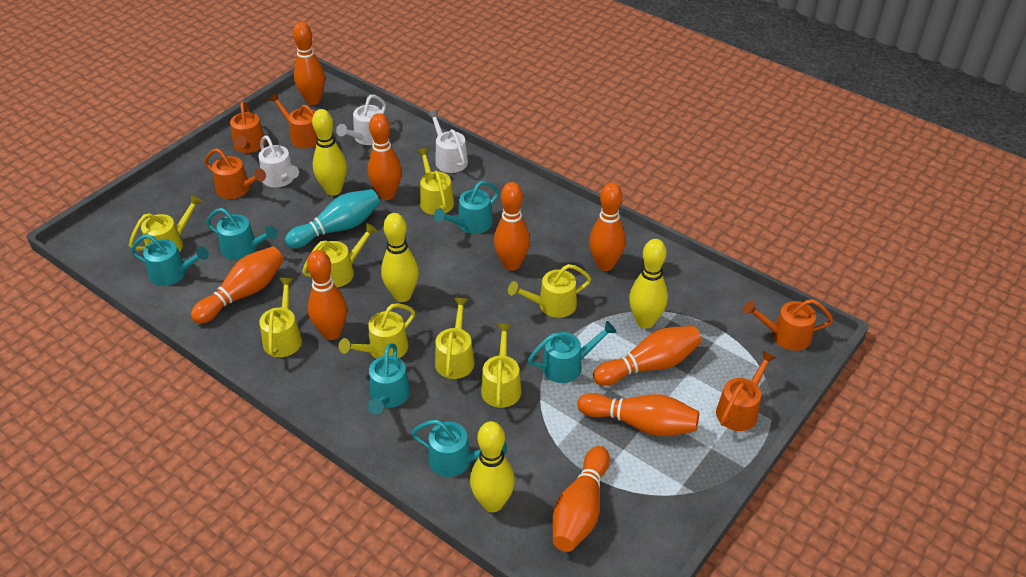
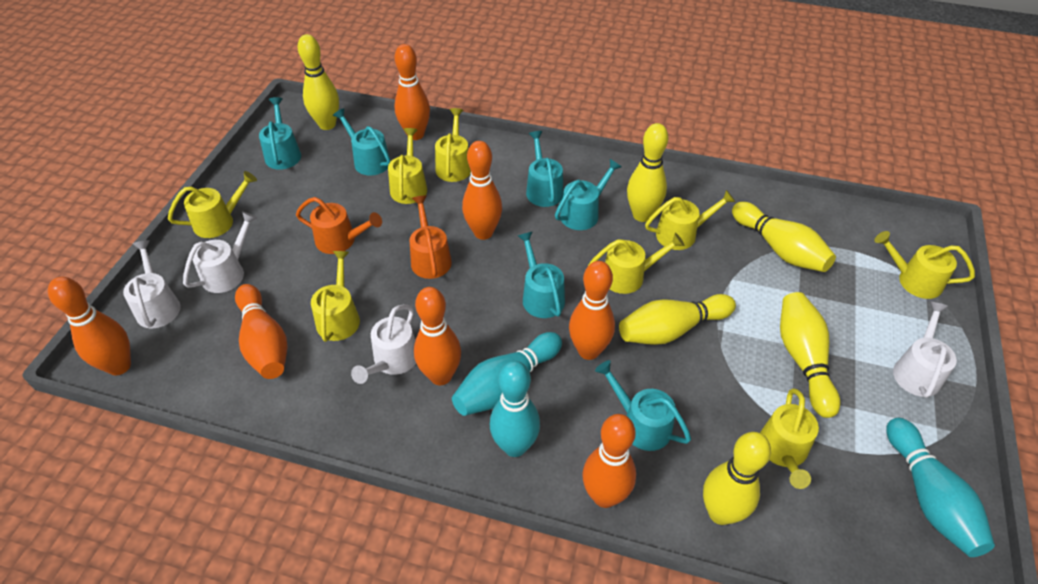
orange bowling pin: 9 -> 7
orange watering can: 5 -> 2
turquoise bowling pin: 1 -> 3
white watering can: 3 -> 4
yellow bowling pin: 4 -> 6

